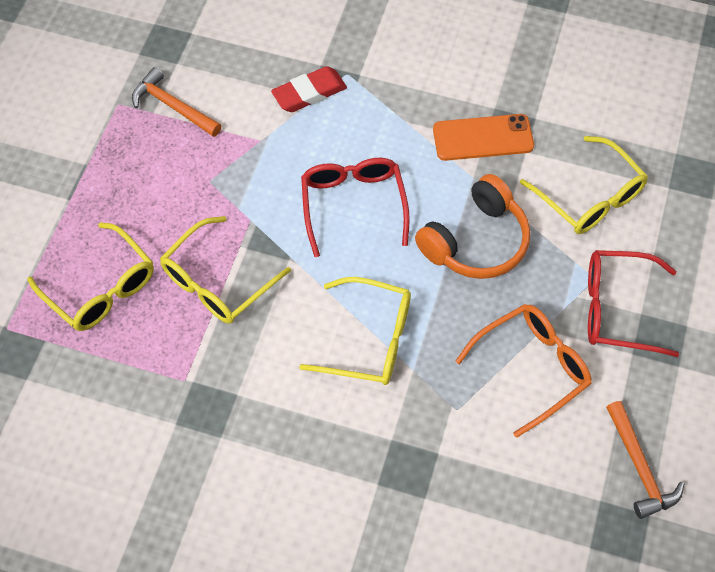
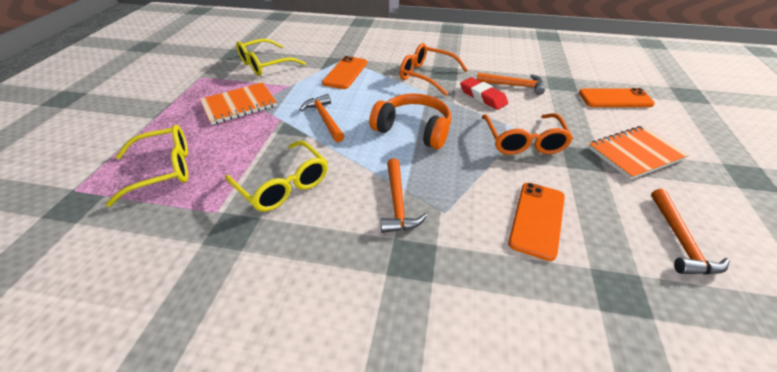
orange glasses: 1 -> 2
orange hammer: 2 -> 4
orange notebook: 0 -> 2
orange phone: 1 -> 3
red glasses: 2 -> 0
yellow glasses: 4 -> 3

